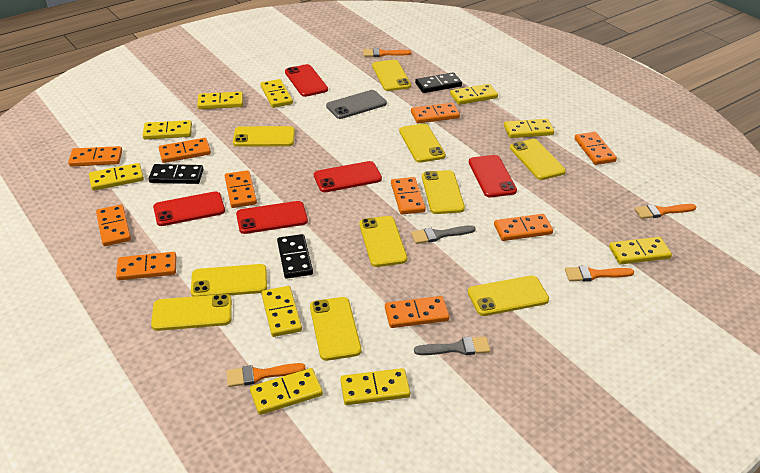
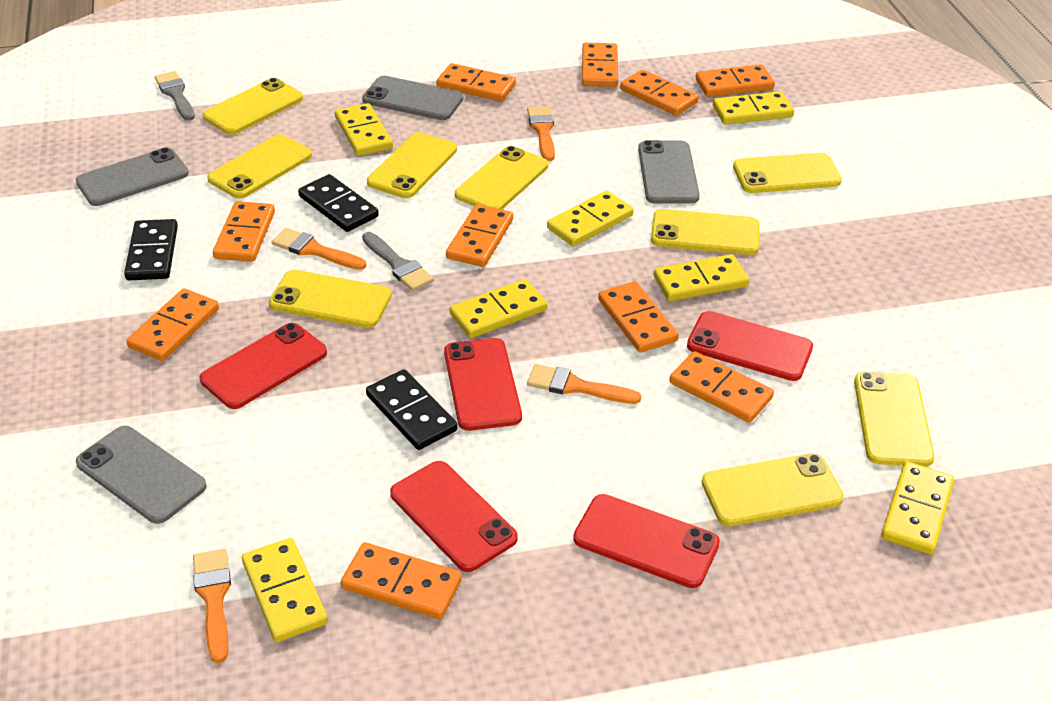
grey phone: 1 -> 4
yellow domino: 10 -> 7
yellow phone: 10 -> 9

